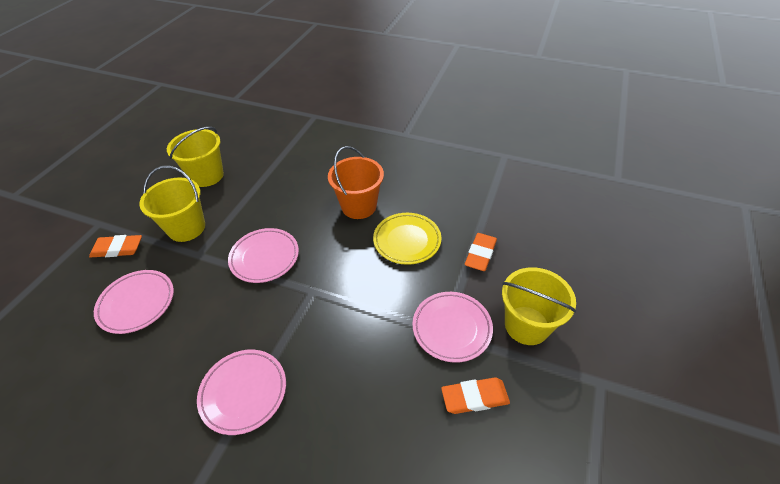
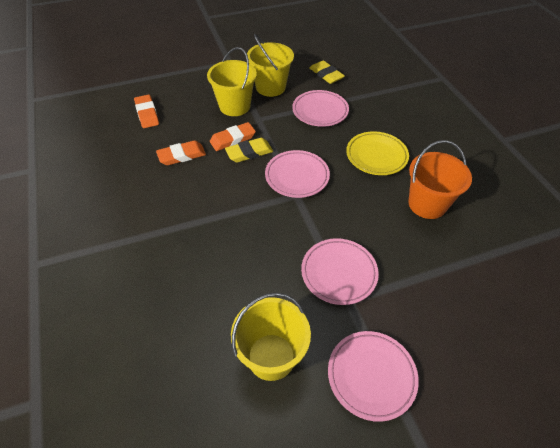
yellow eraser: 0 -> 2

